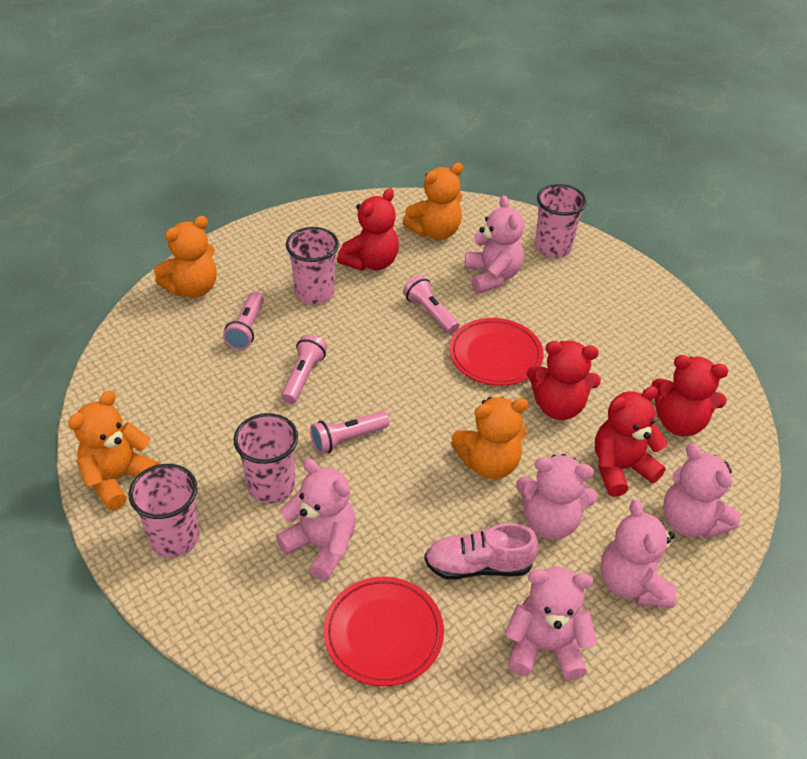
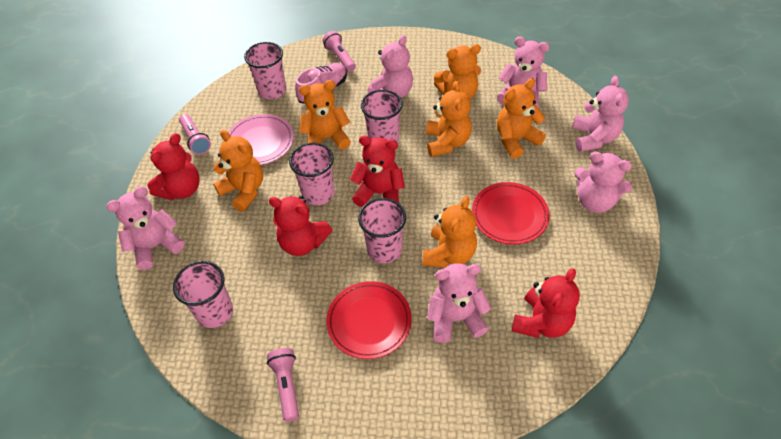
orange teddy bear: 4 -> 6
pink cup: 4 -> 5
pink flashlight: 4 -> 3
pink plate: 0 -> 1

